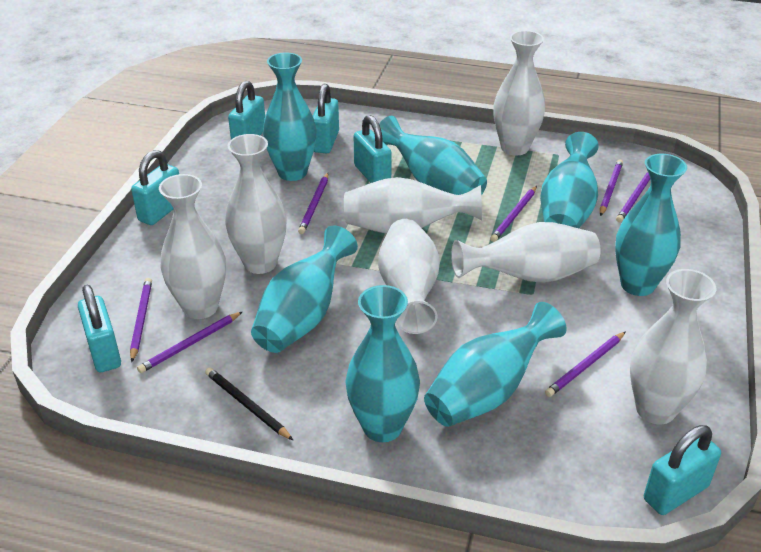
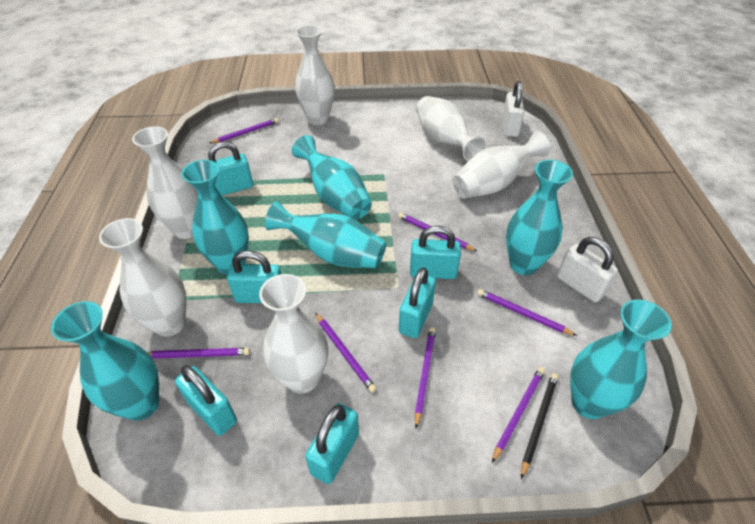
turquoise vase: 7 -> 6
white padlock: 0 -> 2
white vase: 7 -> 6

